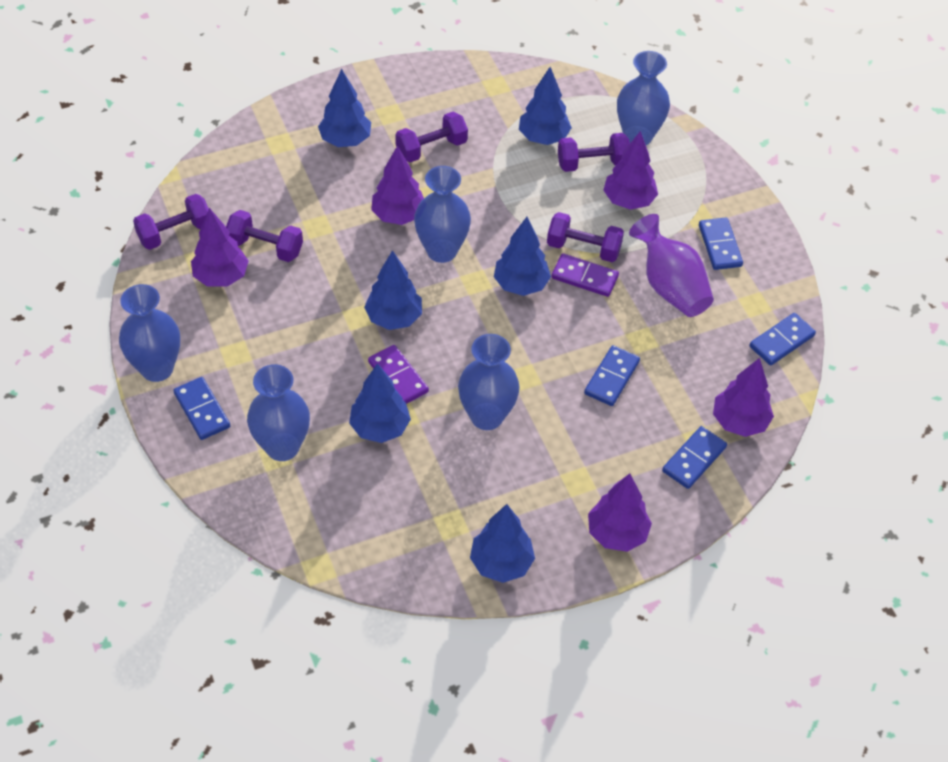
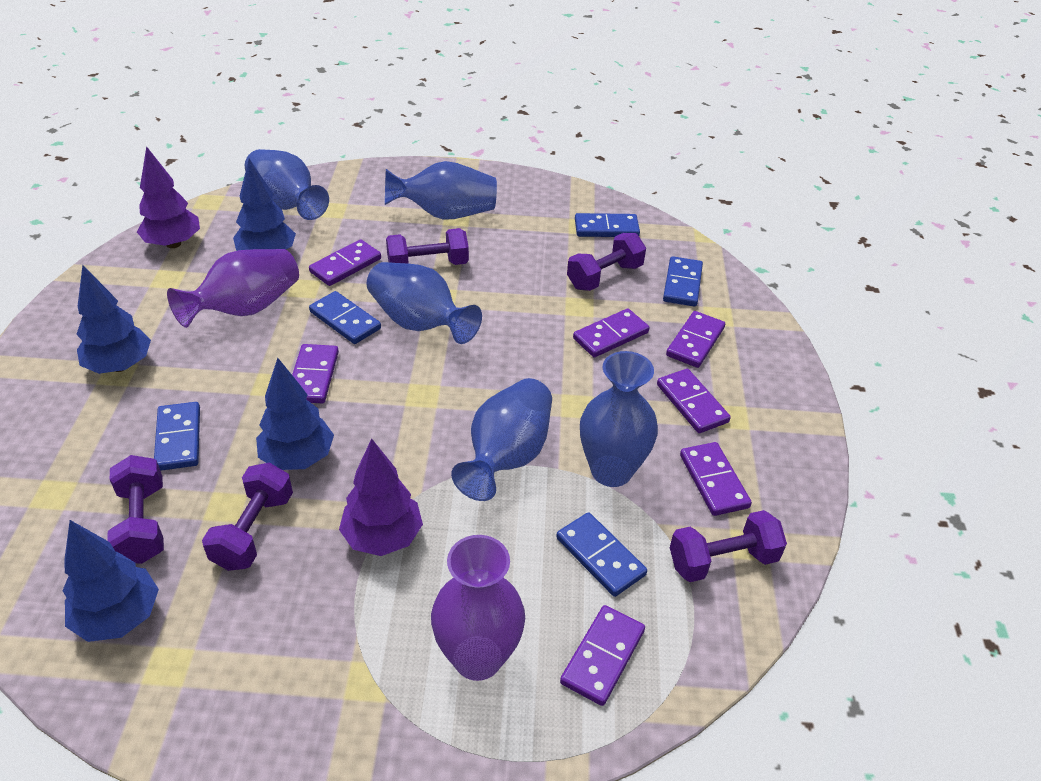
blue tree: 6 -> 4
purple domino: 2 -> 7
purple tree: 5 -> 2
purple vase: 1 -> 2

